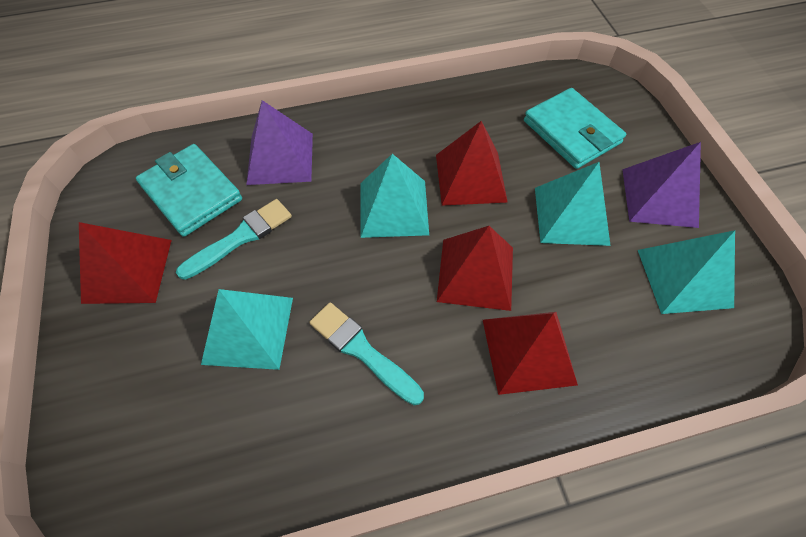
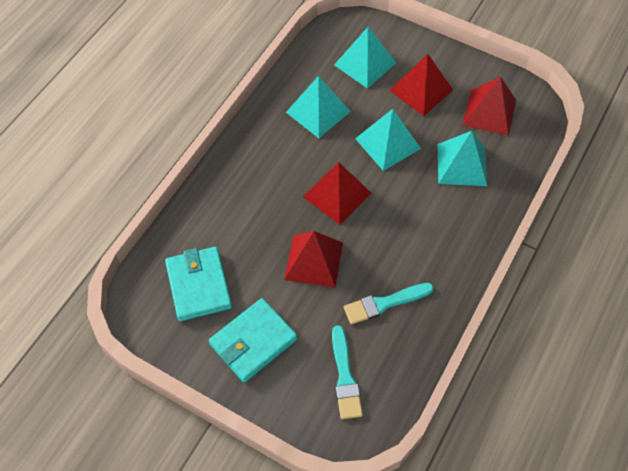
purple pyramid: 2 -> 0

